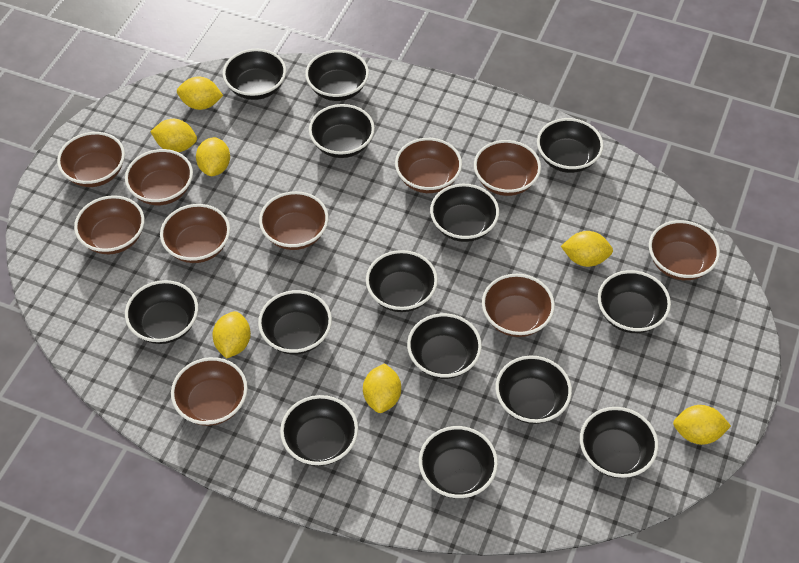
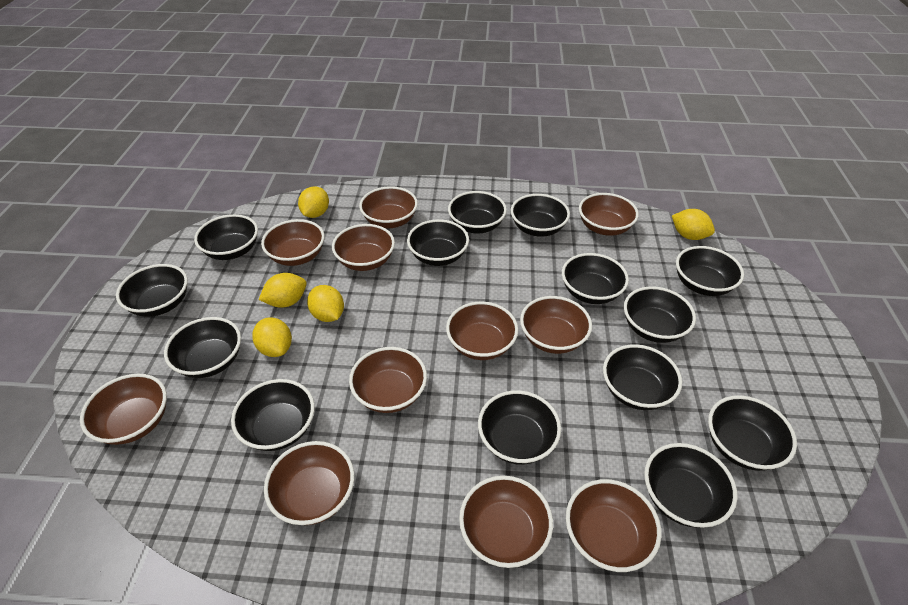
brown bowl: 10 -> 11
yellow lemon: 7 -> 5

